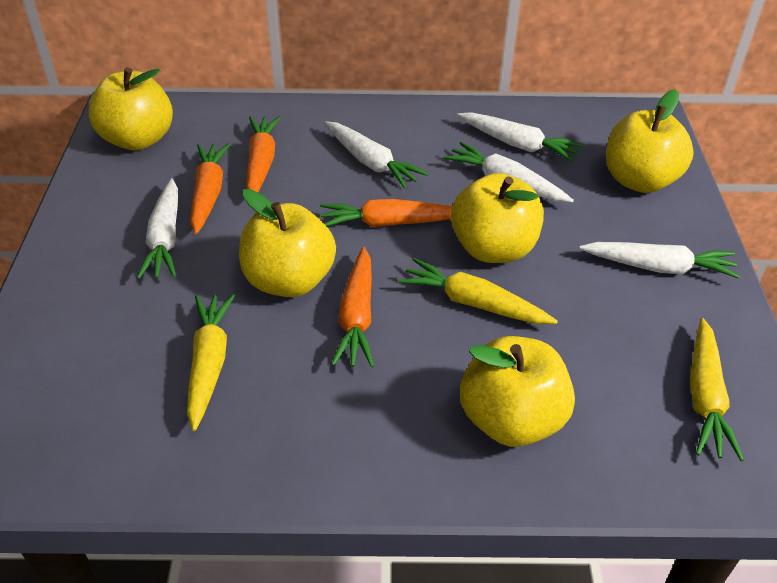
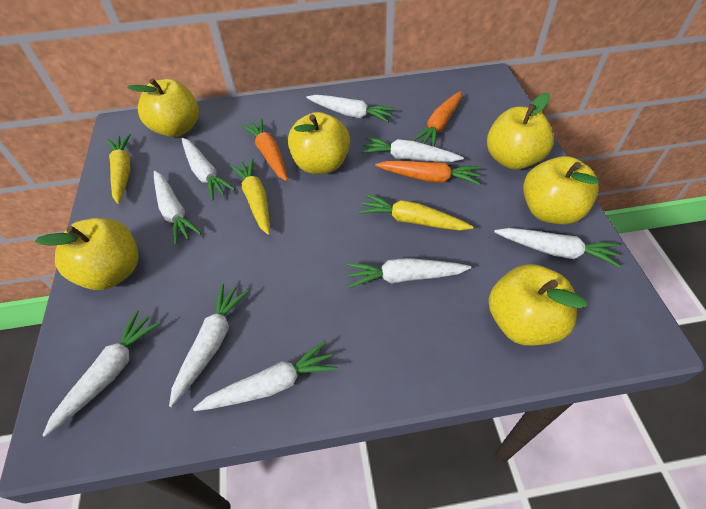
orange carrot: 4 -> 3
white carrot: 5 -> 9
yellow apple: 5 -> 6

